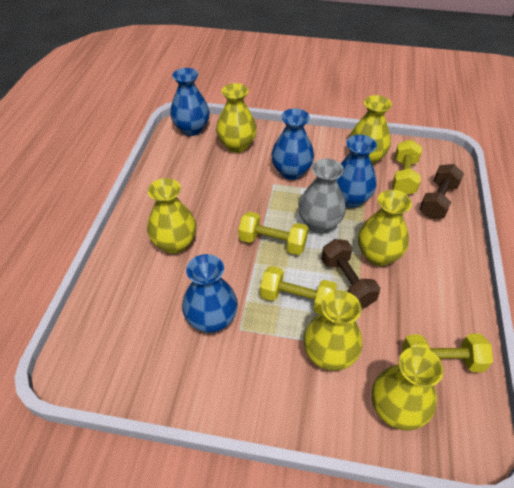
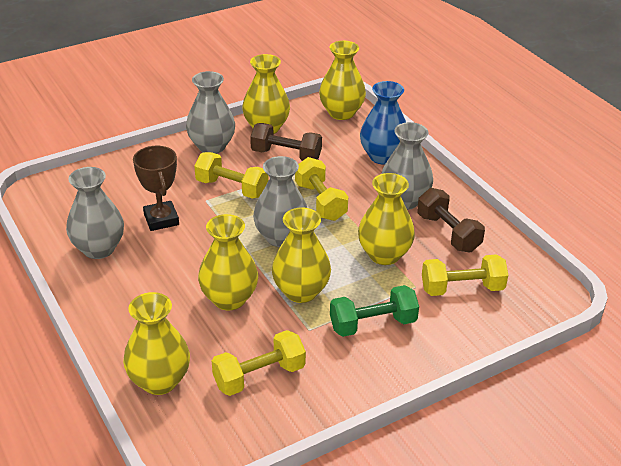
blue vase: 4 -> 1
brown trophy: 0 -> 1
green dumbbell: 0 -> 1
grey vase: 1 -> 4

